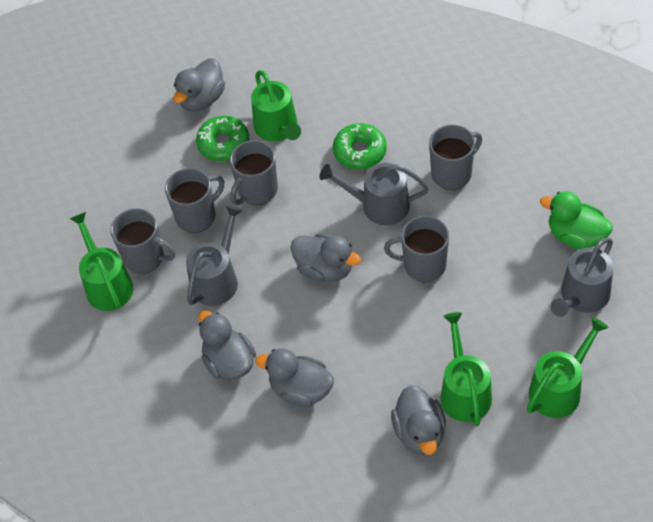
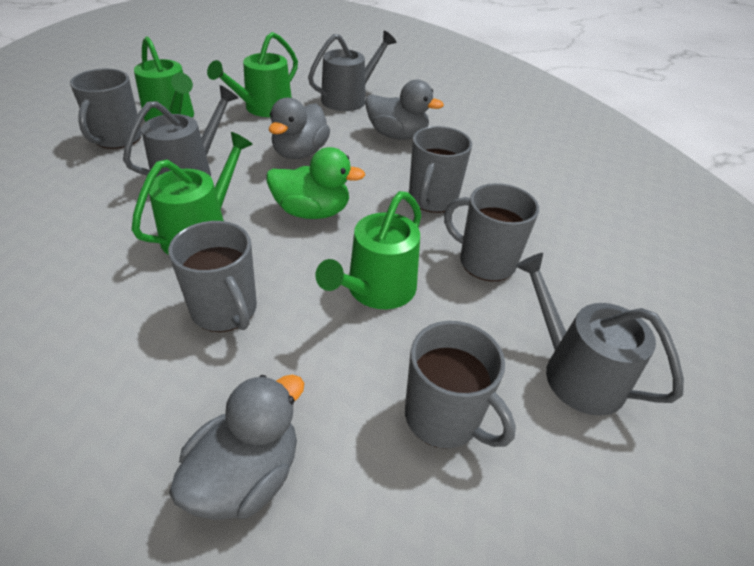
green donut: 2 -> 0
grey duck: 5 -> 3

